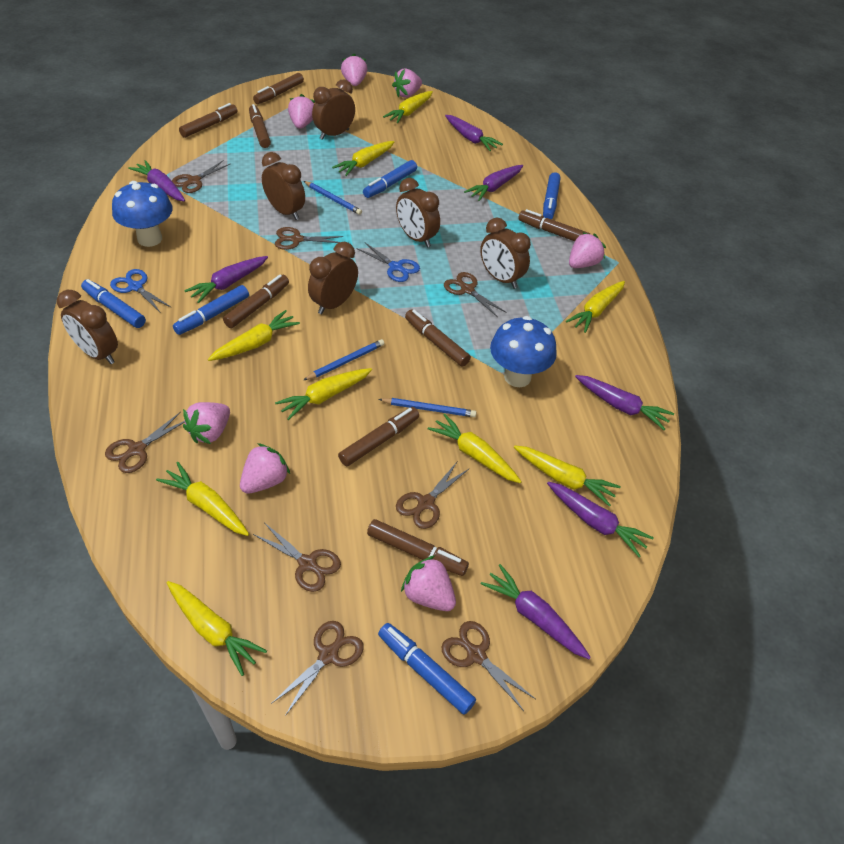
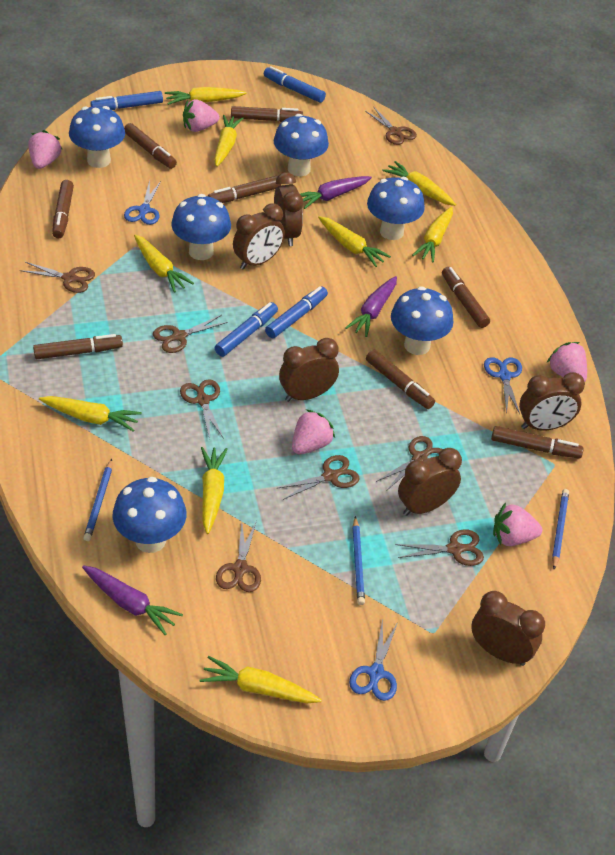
blue marker: 5 -> 4
blue mushroom: 2 -> 6
blue scissors: 2 -> 3
pink strawberry: 7 -> 5
purple carrot: 7 -> 3

